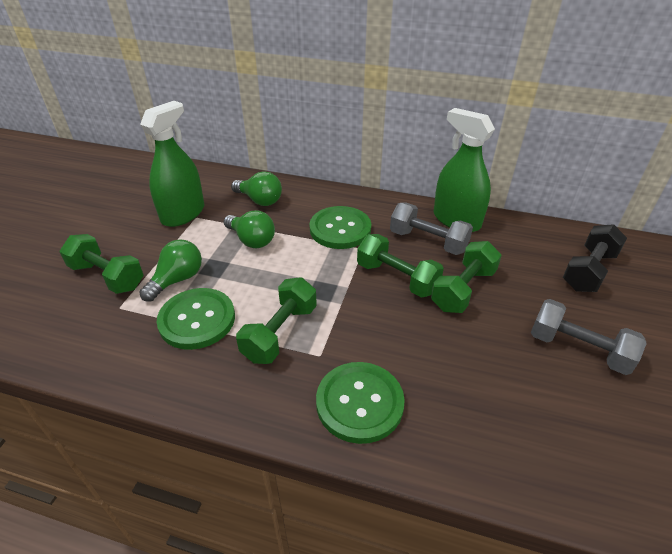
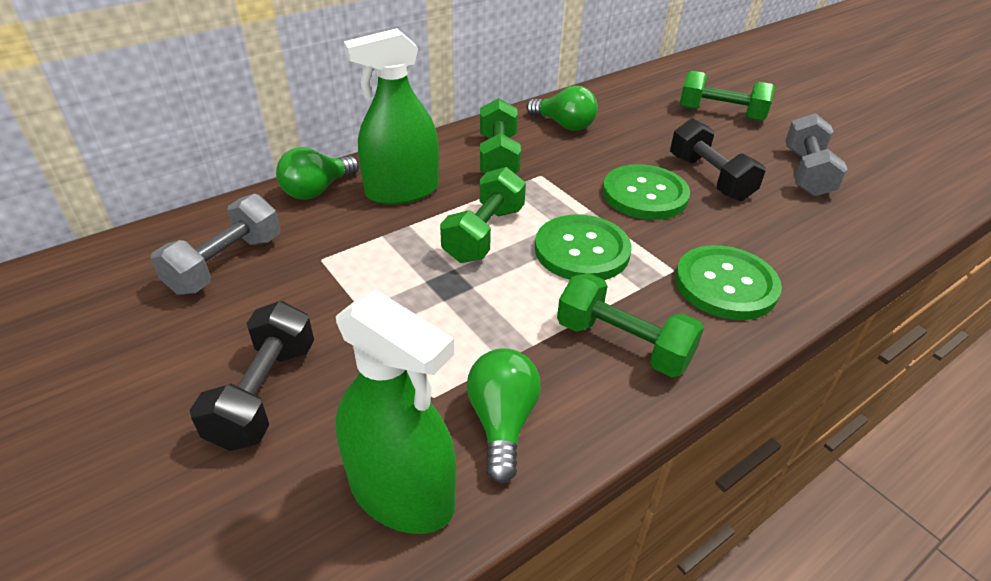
black dumbbell: 1 -> 2

